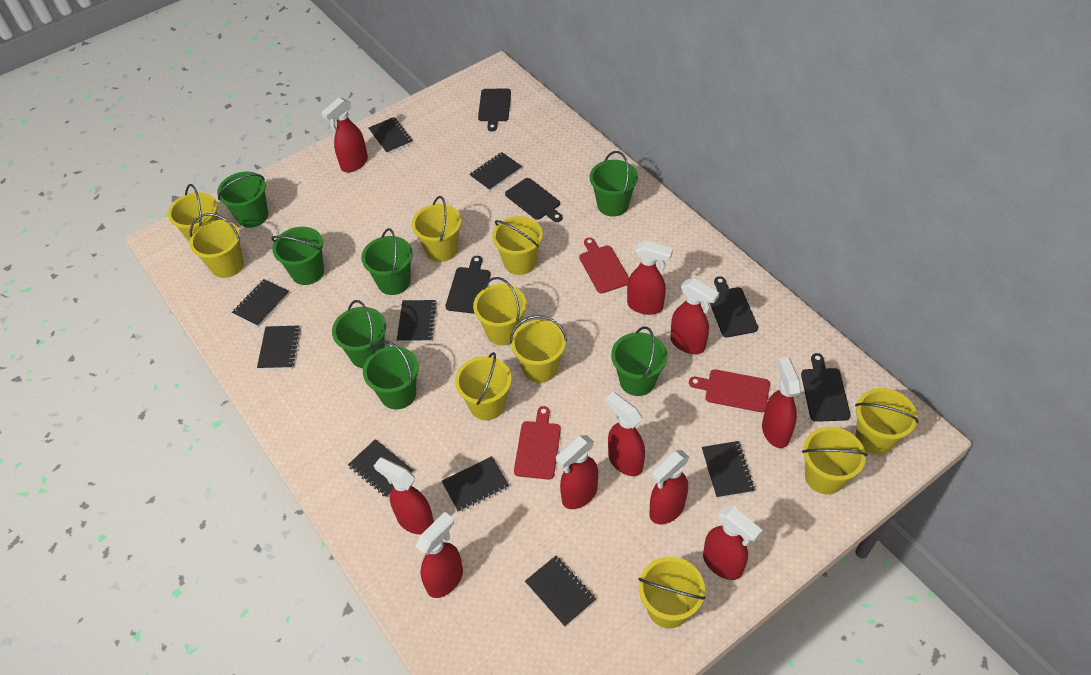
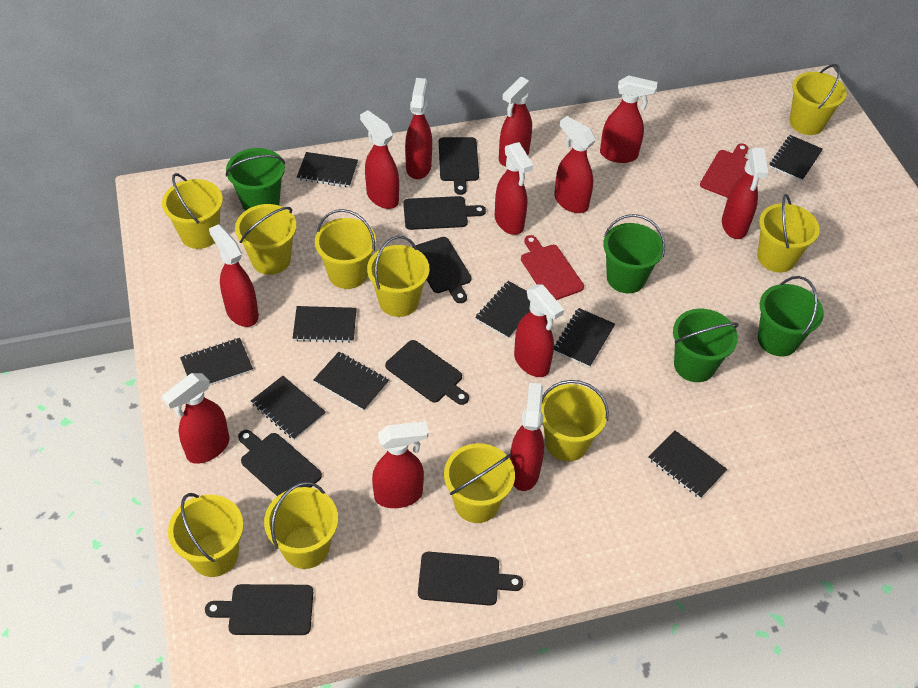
black cutting board: 5 -> 7
green bucket: 7 -> 4
red cutting board: 3 -> 2
red spray bottle: 10 -> 12

